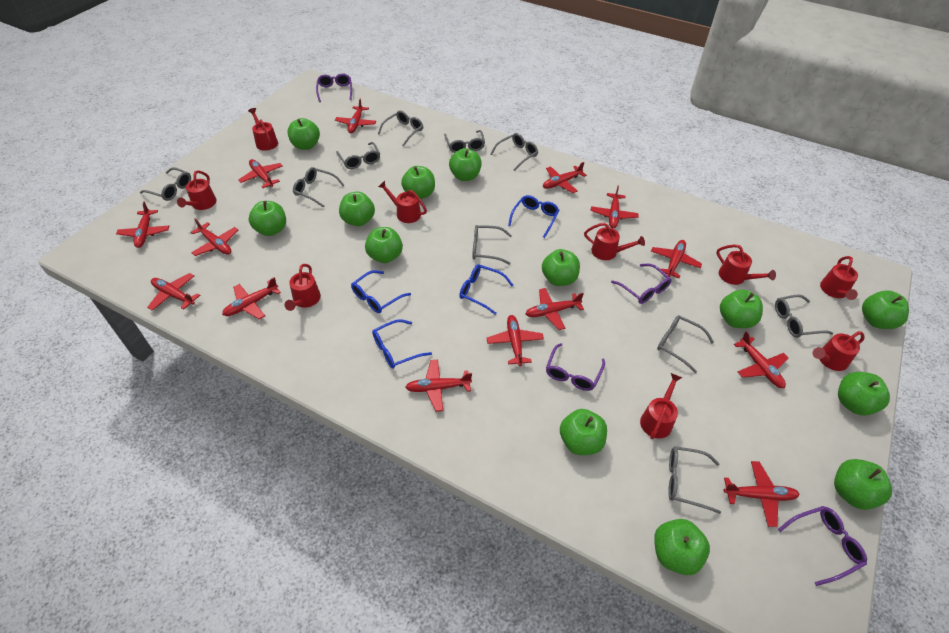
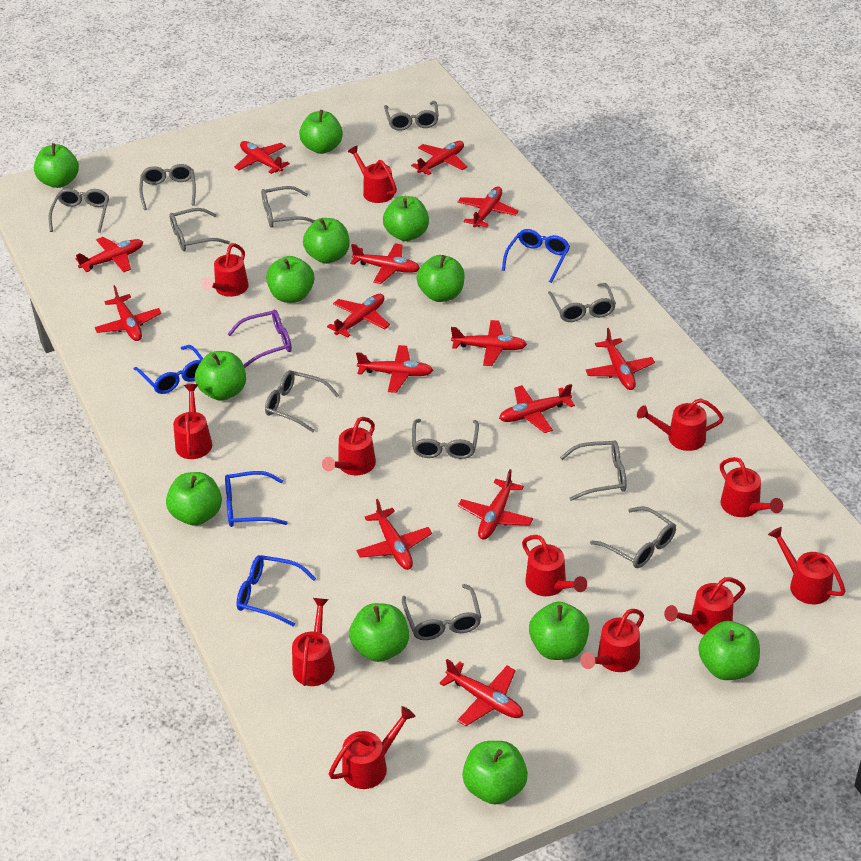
green apple: 13 -> 12
grey glasses: 10 -> 11
purple glasses: 4 -> 1
red watering can: 9 -> 12

